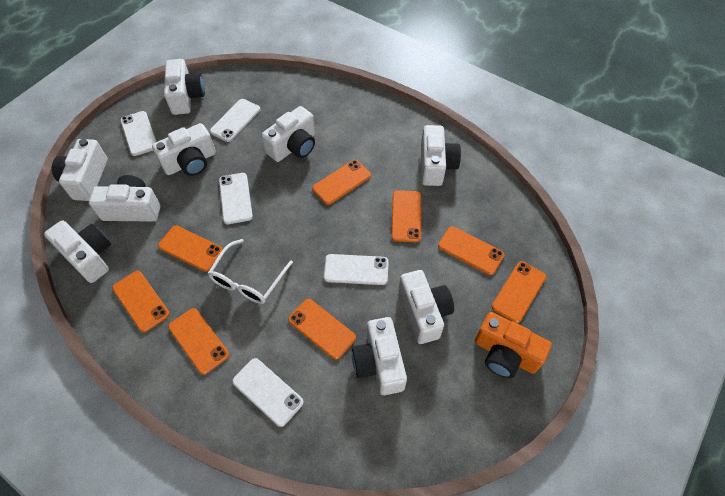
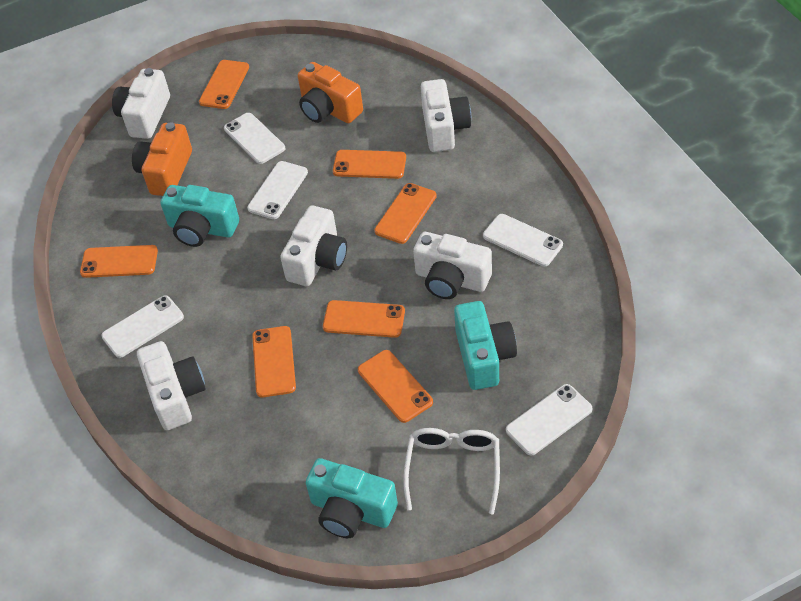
orange camera: 1 -> 2
orange phone: 8 -> 7
turquoise camera: 0 -> 3
white camera: 9 -> 5

